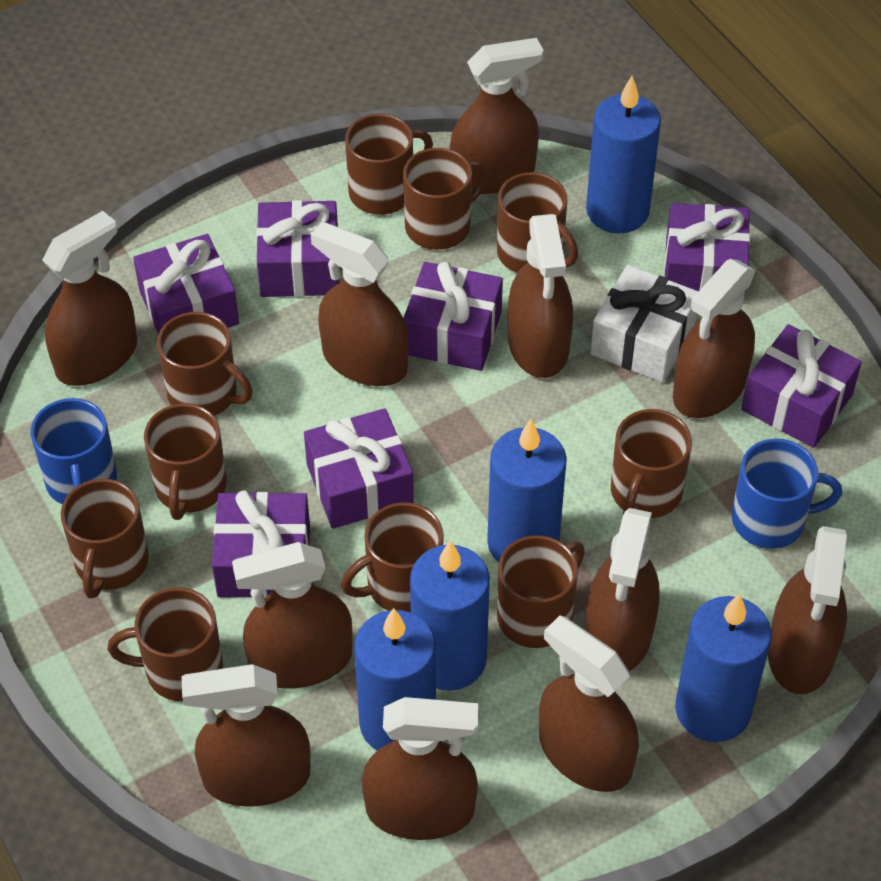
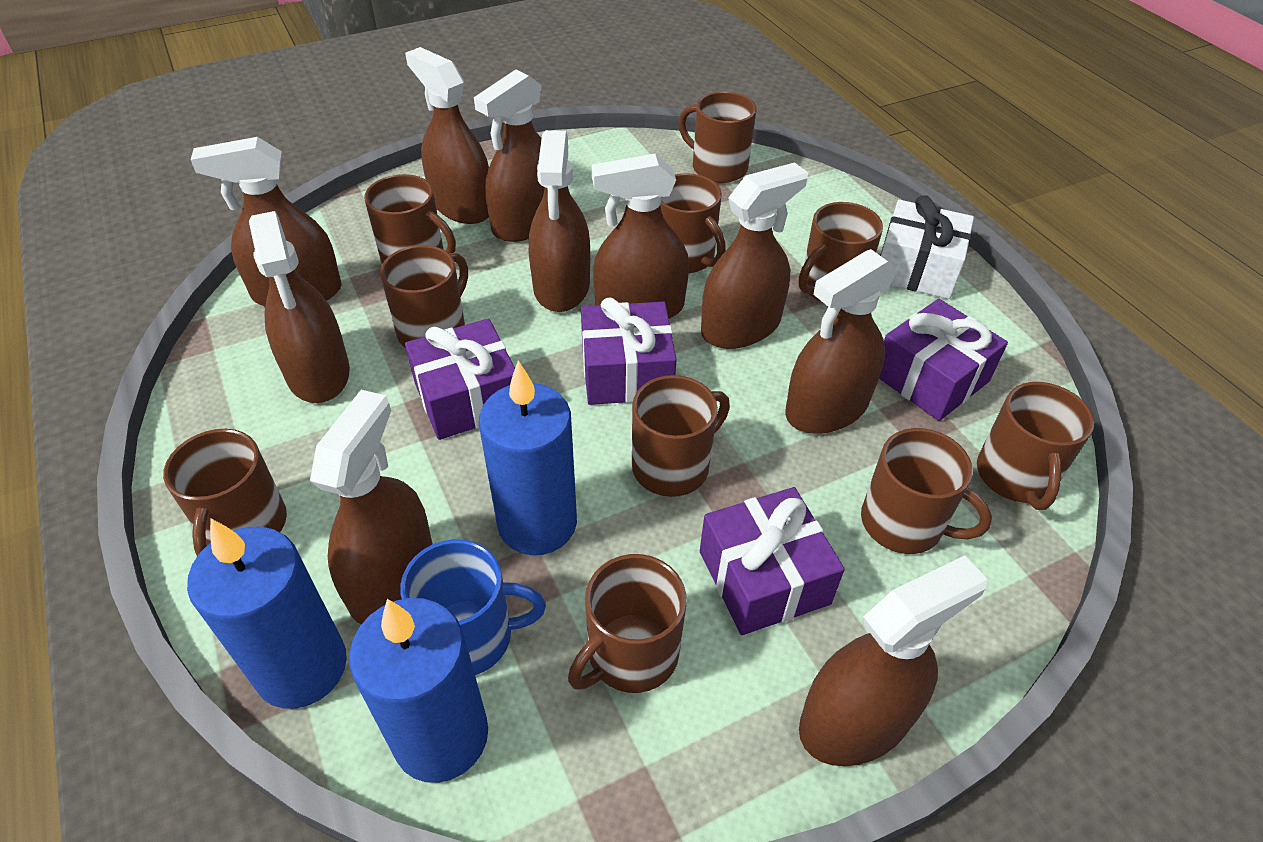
blue candle: 5 -> 3
blue mug: 2 -> 1
brown spray bottle: 11 -> 10
purple gift: 7 -> 4

